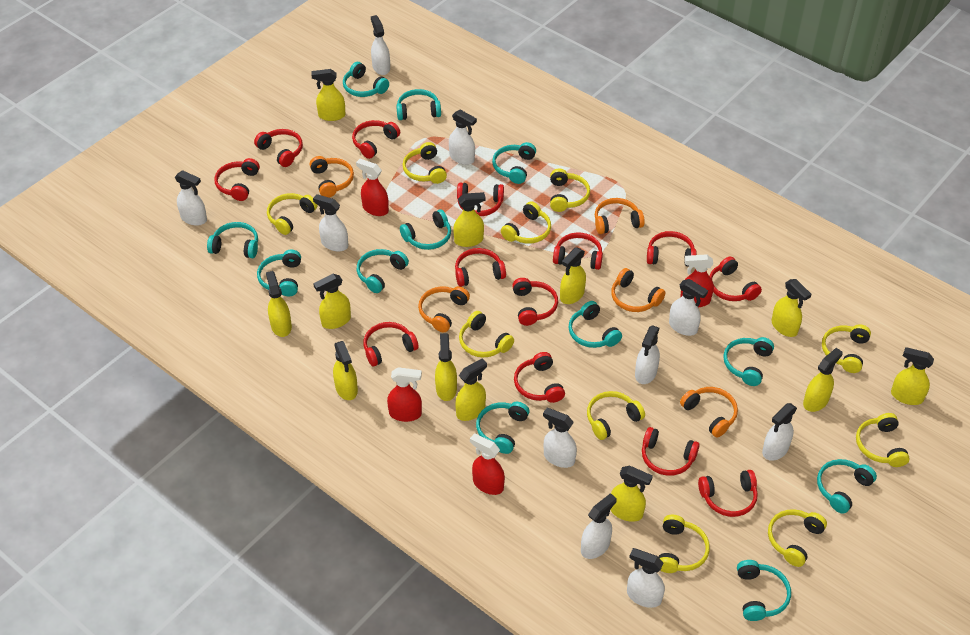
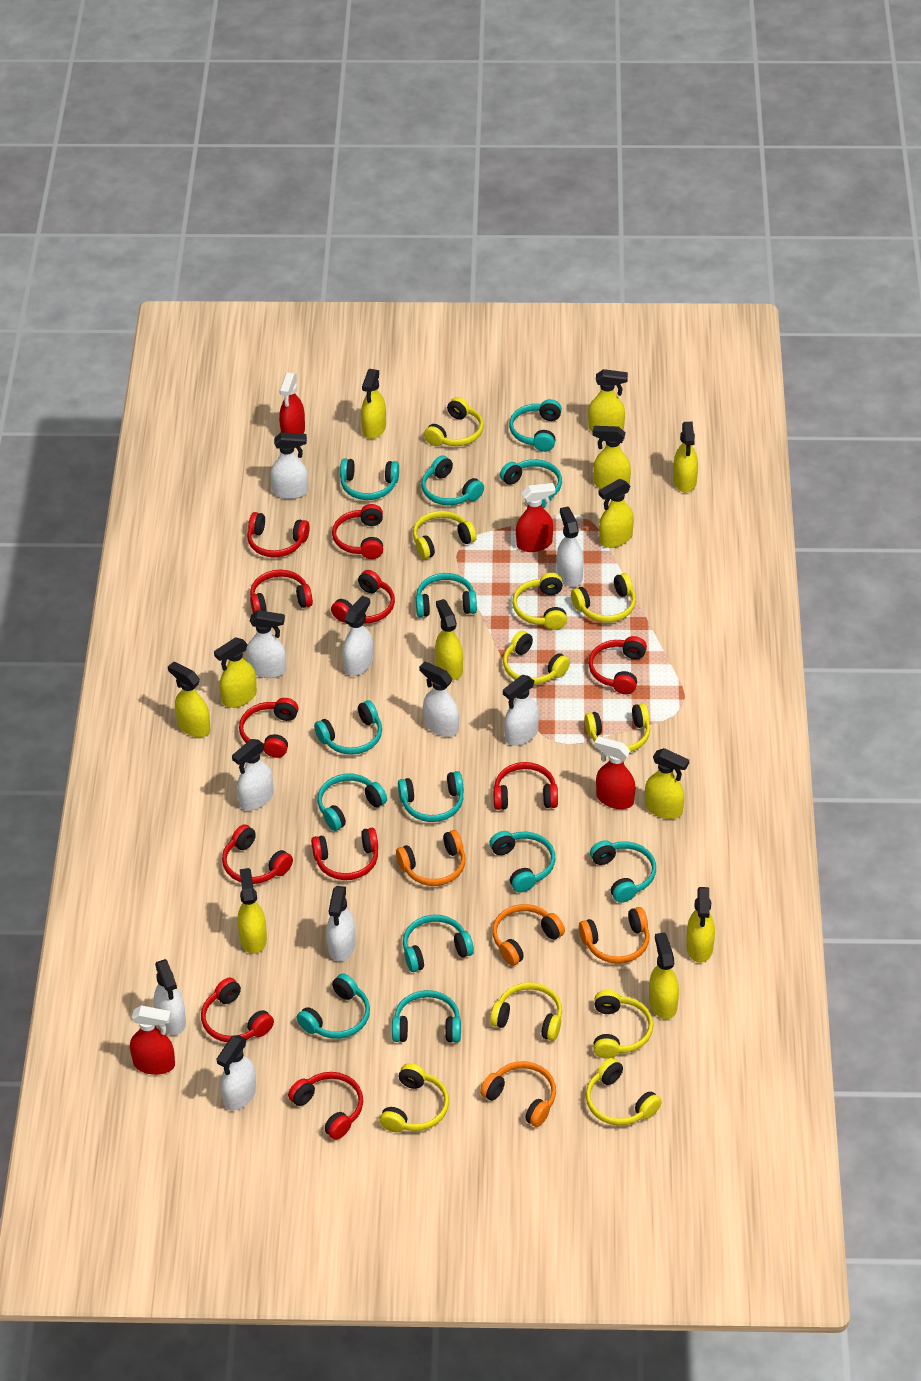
orange headphones: 5 -> 4
red headphones: 13 -> 11
turquoise headphones: 12 -> 13

